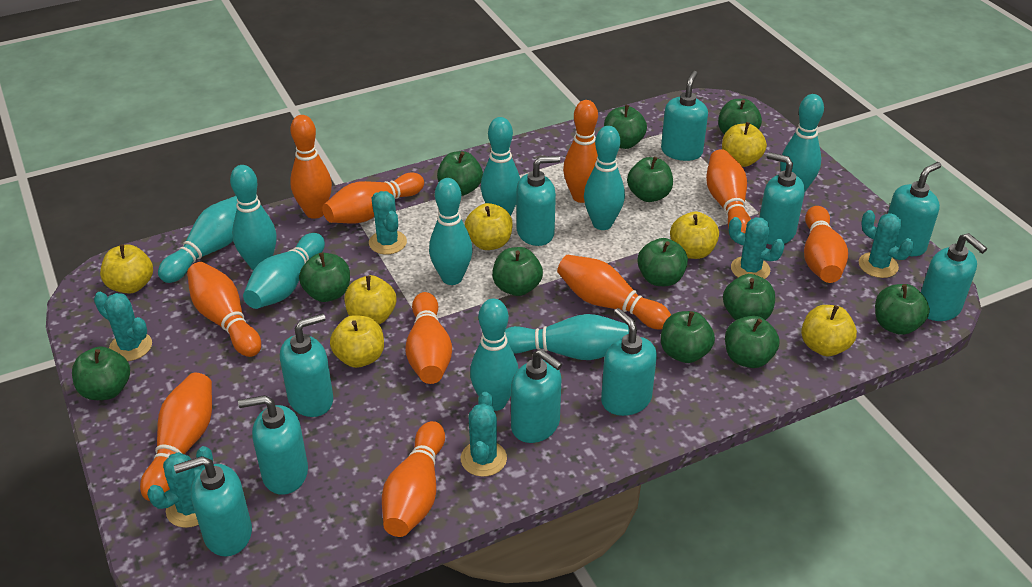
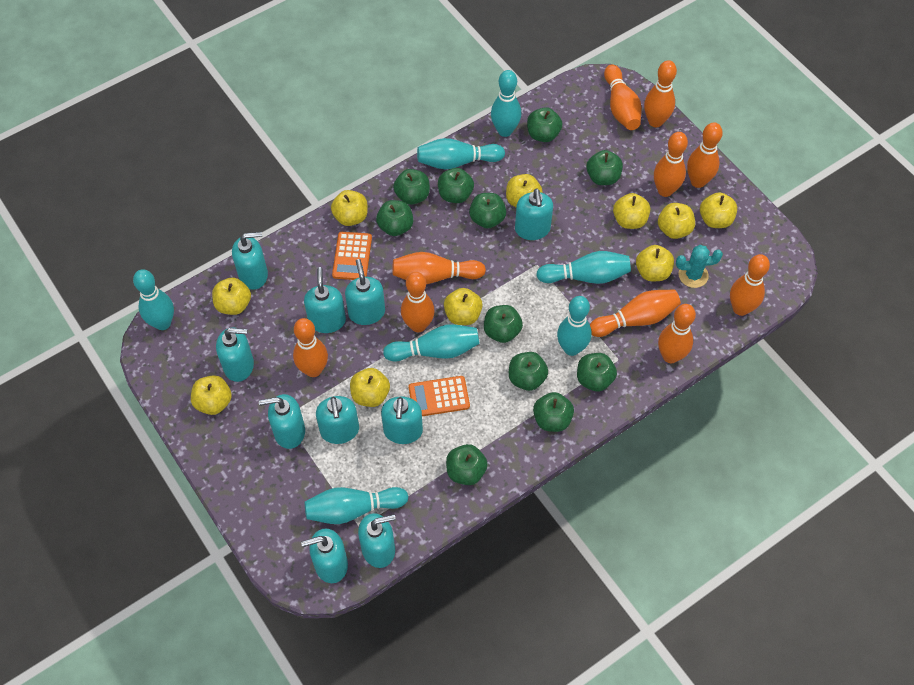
green apple: 12 -> 11
orange calculator: 0 -> 2
turquoise bowling pin: 9 -> 7
turquoise cactus: 6 -> 1
yellow apple: 7 -> 10

